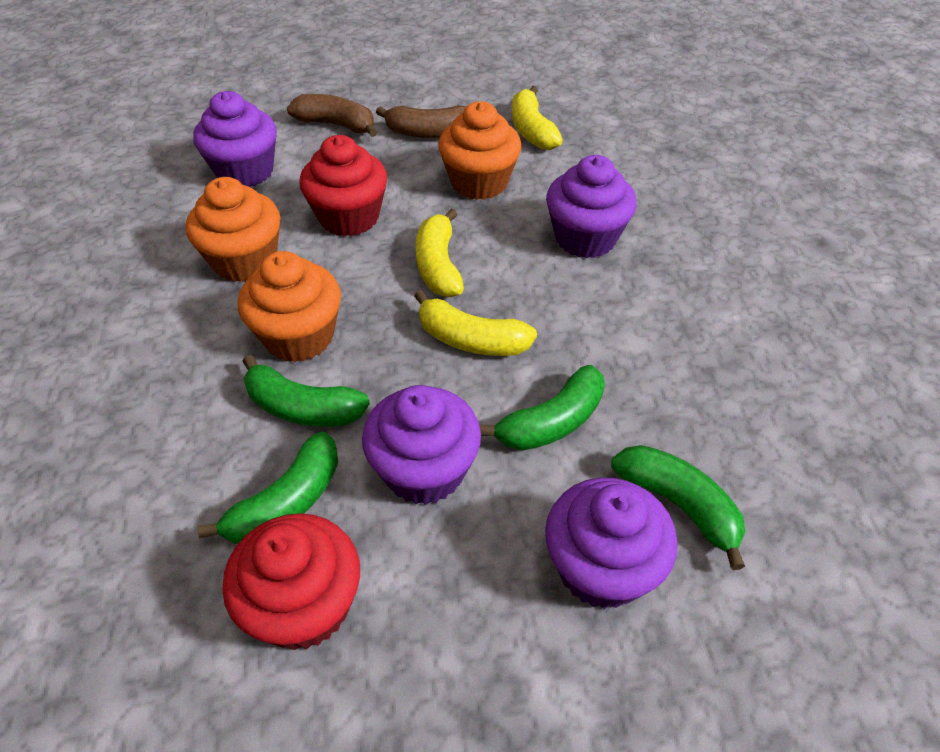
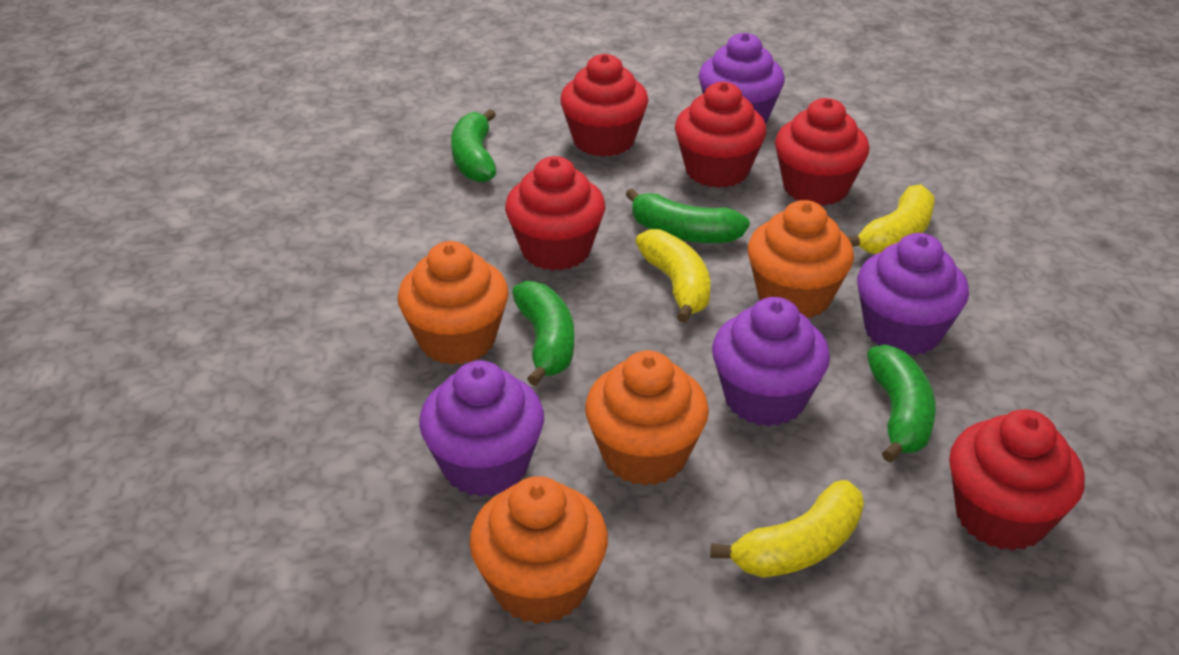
brown banana: 2 -> 0
orange cupcake: 3 -> 4
red cupcake: 2 -> 5

